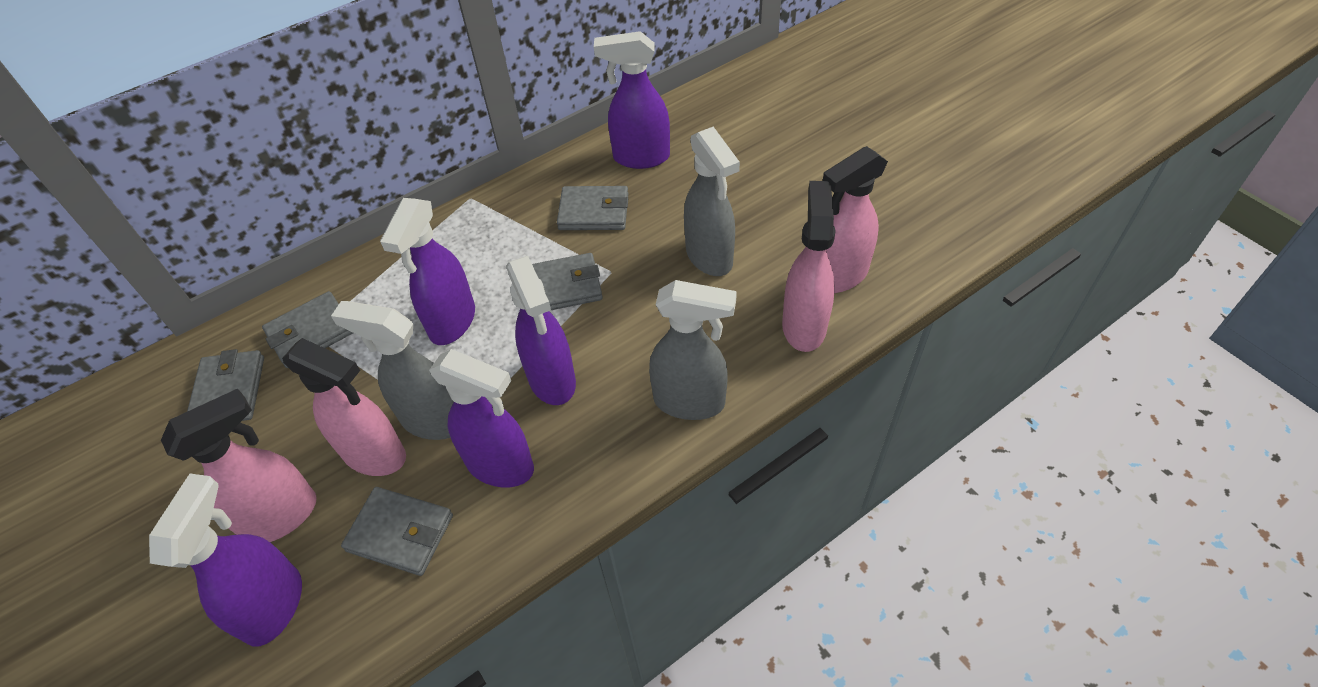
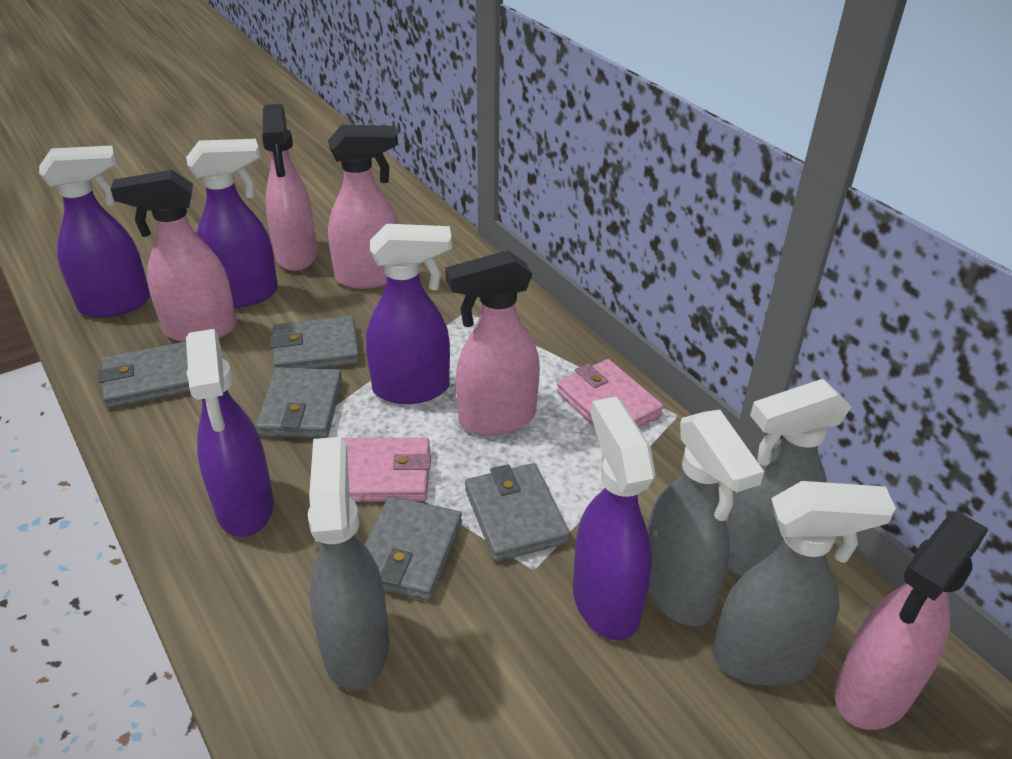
grey spray bottle: 3 -> 4
pink spray bottle: 4 -> 5
pink wallet: 0 -> 2

